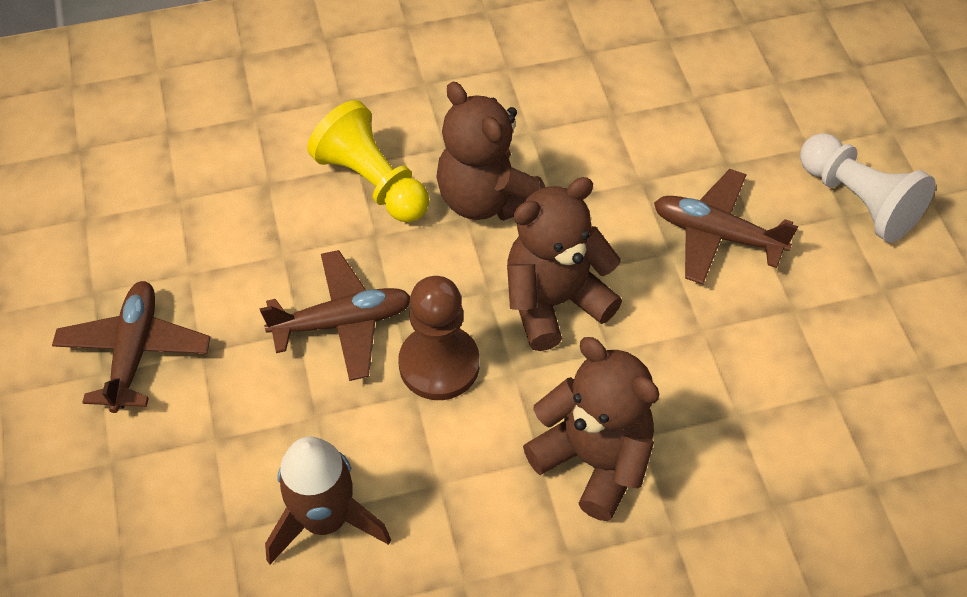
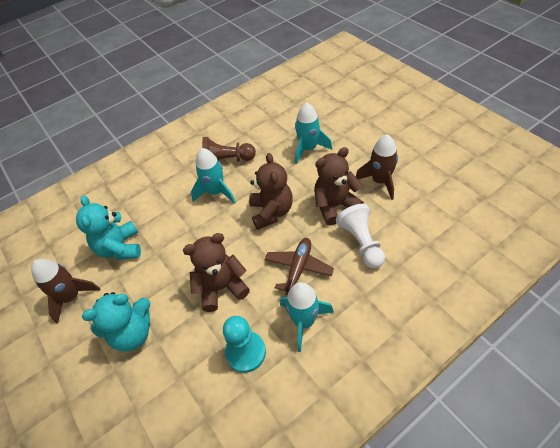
brown plane: 3 -> 1
brown rocket: 1 -> 2
turquoise pawn: 0 -> 1
turquoise rocket: 0 -> 3
turquoise teddy bear: 0 -> 2
yellow pawn: 1 -> 0

